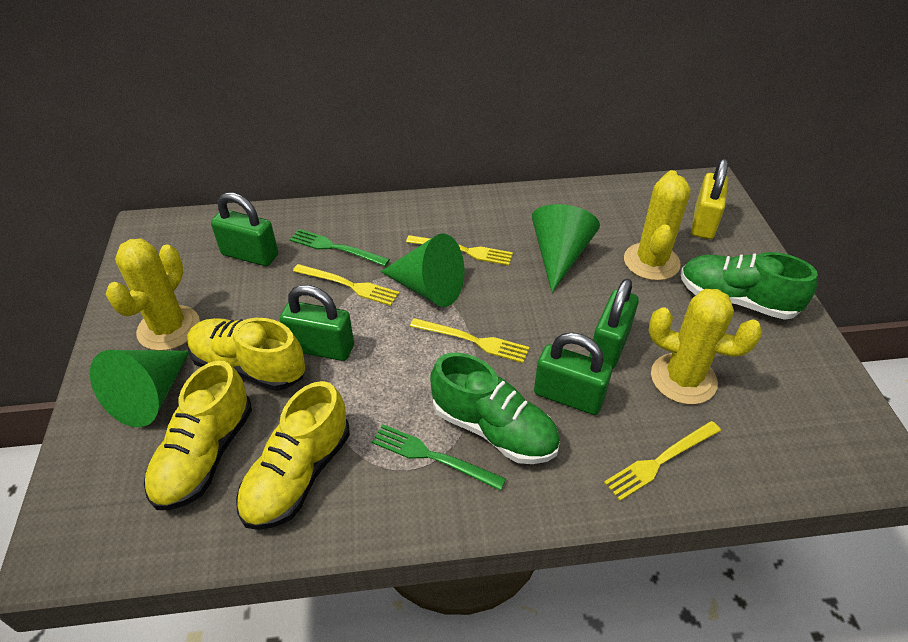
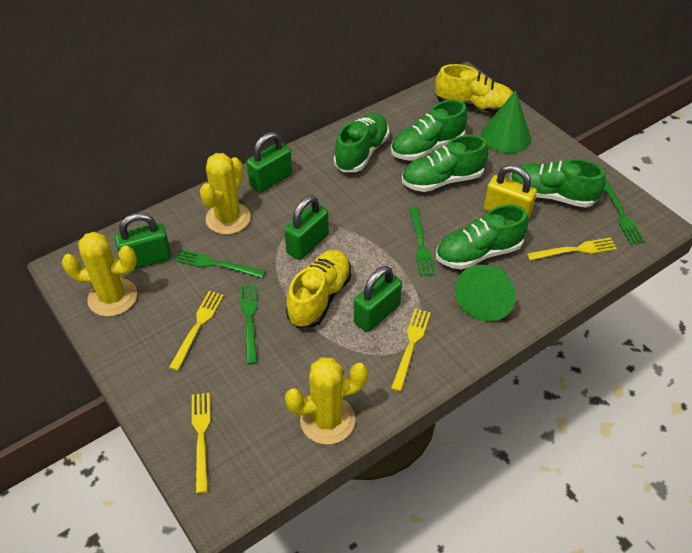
green cone: 3 -> 2
green fork: 2 -> 4
green shoe: 2 -> 5
yellow shoe: 3 -> 2

